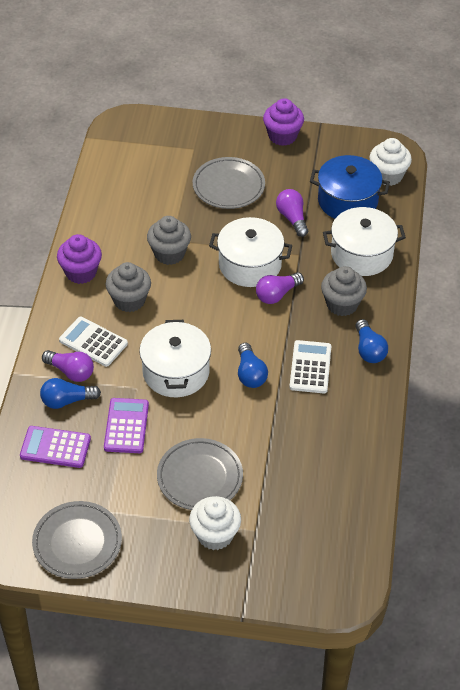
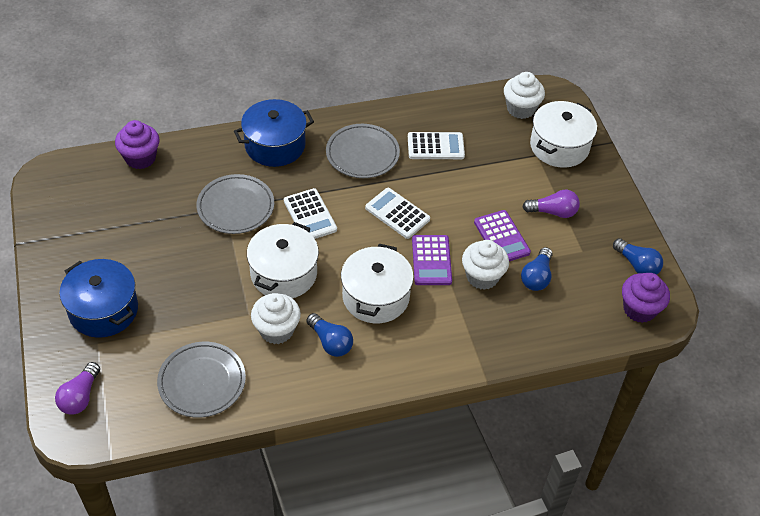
blue pot: 1 -> 2
grey cupcake: 3 -> 0
purple light bulb: 3 -> 2
white calculator: 2 -> 3
white cupcake: 2 -> 3

